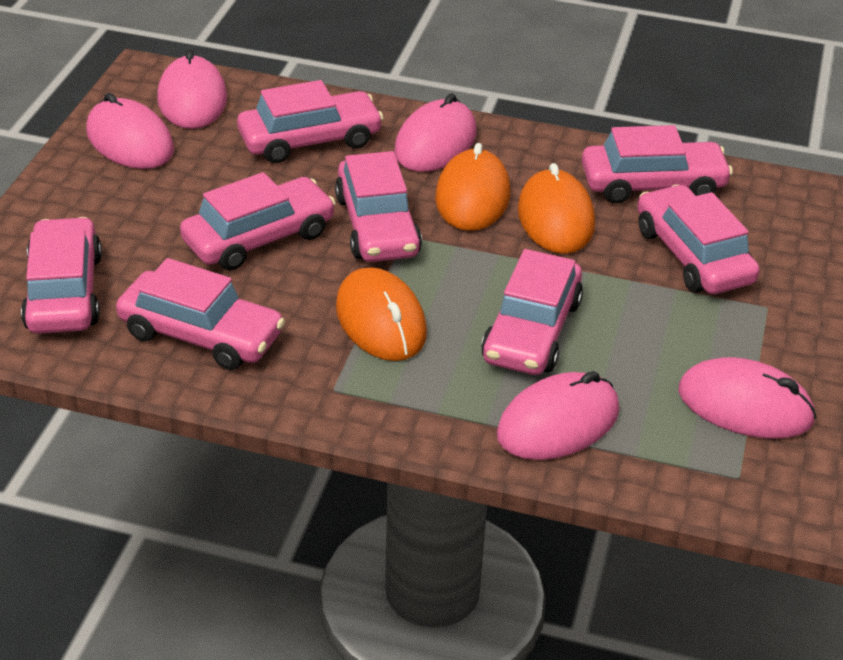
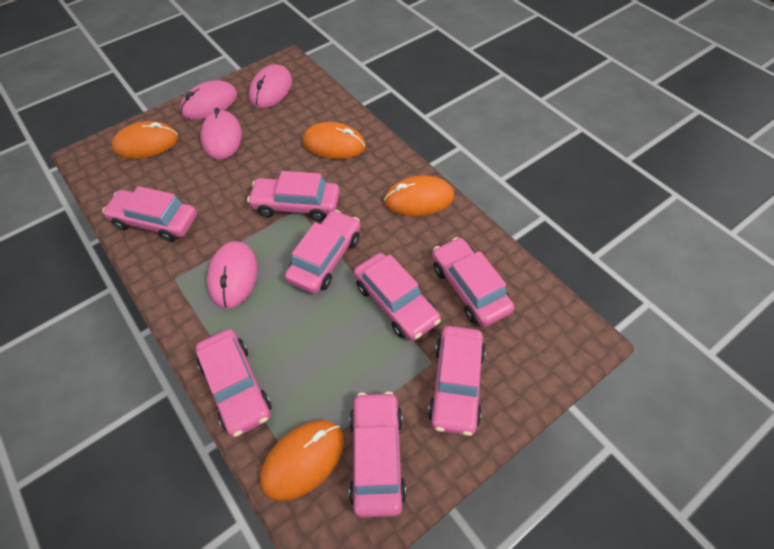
orange mouse: 3 -> 4
pink mouse: 5 -> 4

